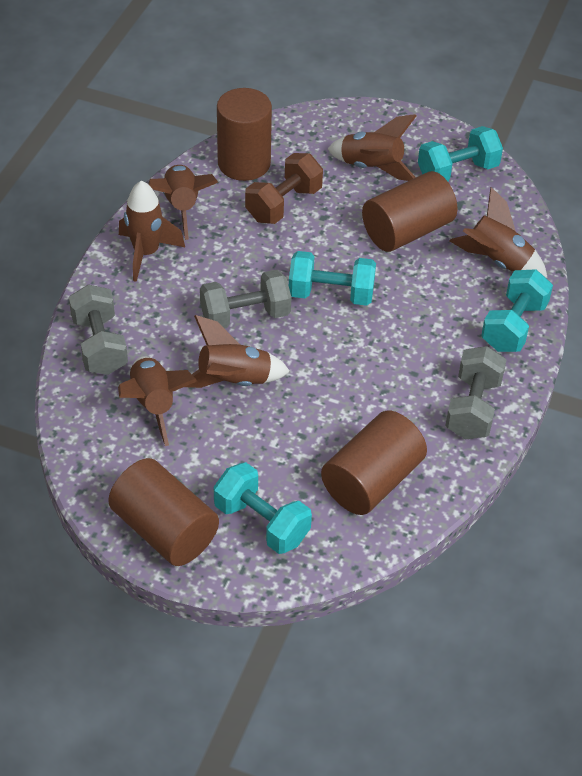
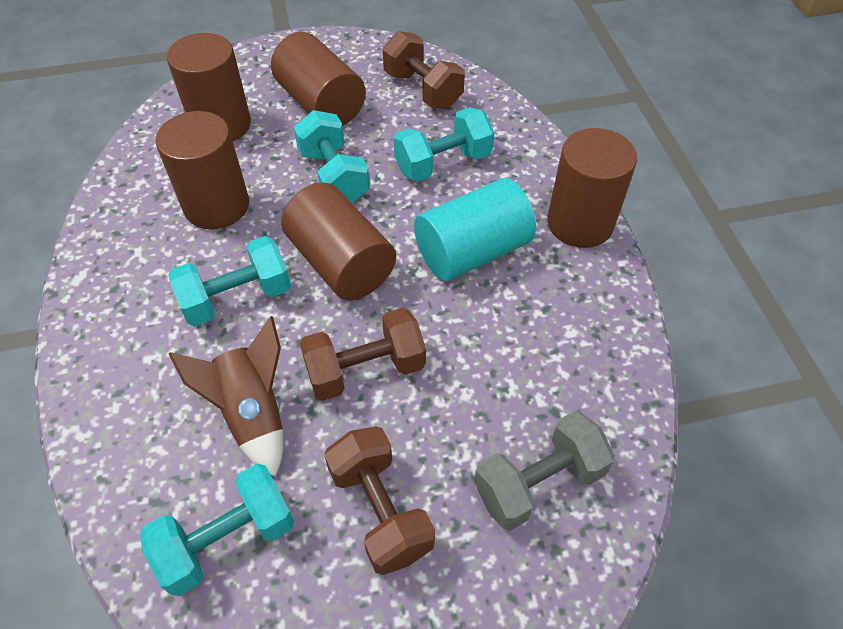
brown cylinder: 4 -> 5
brown dumbbell: 1 -> 3
brown rocket: 6 -> 1
grey dumbbell: 3 -> 1
turquoise cylinder: 0 -> 1

